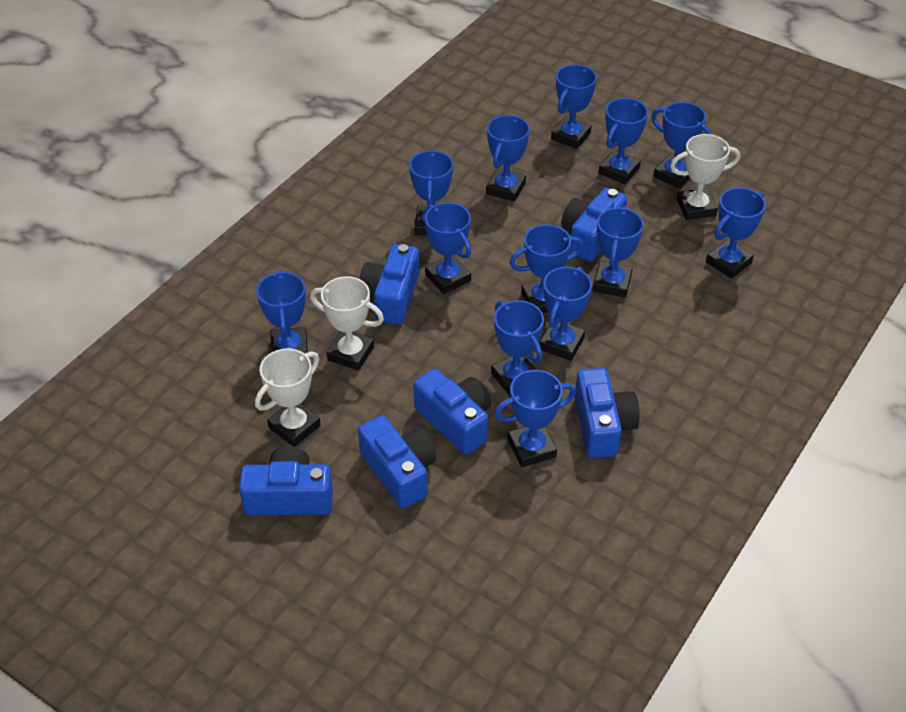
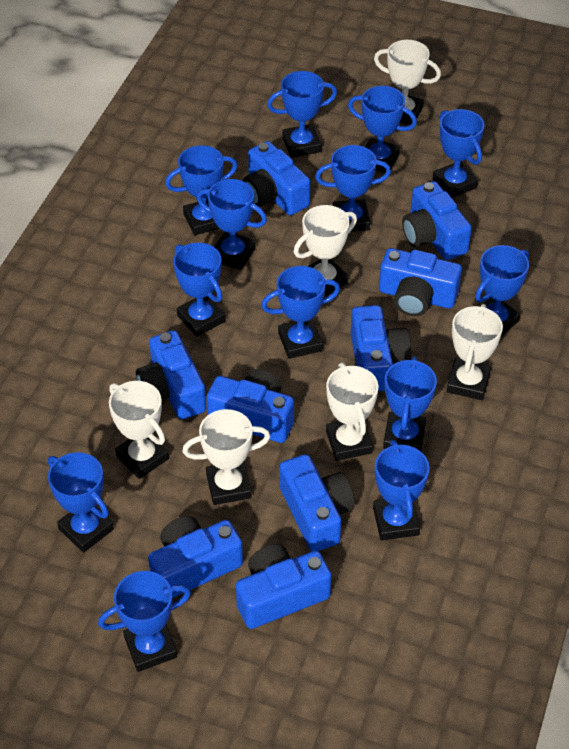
blue camera: 6 -> 9
white trophy: 3 -> 6

